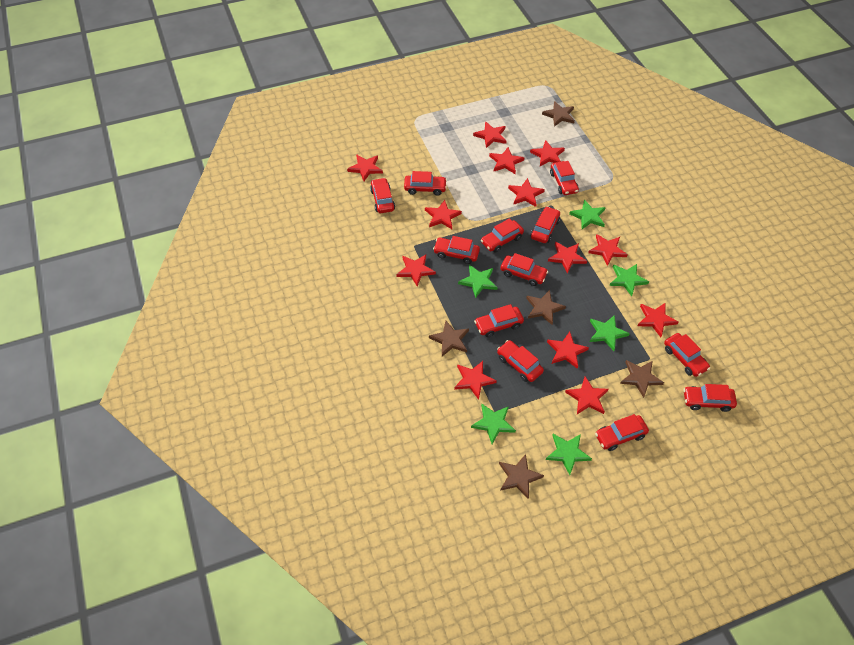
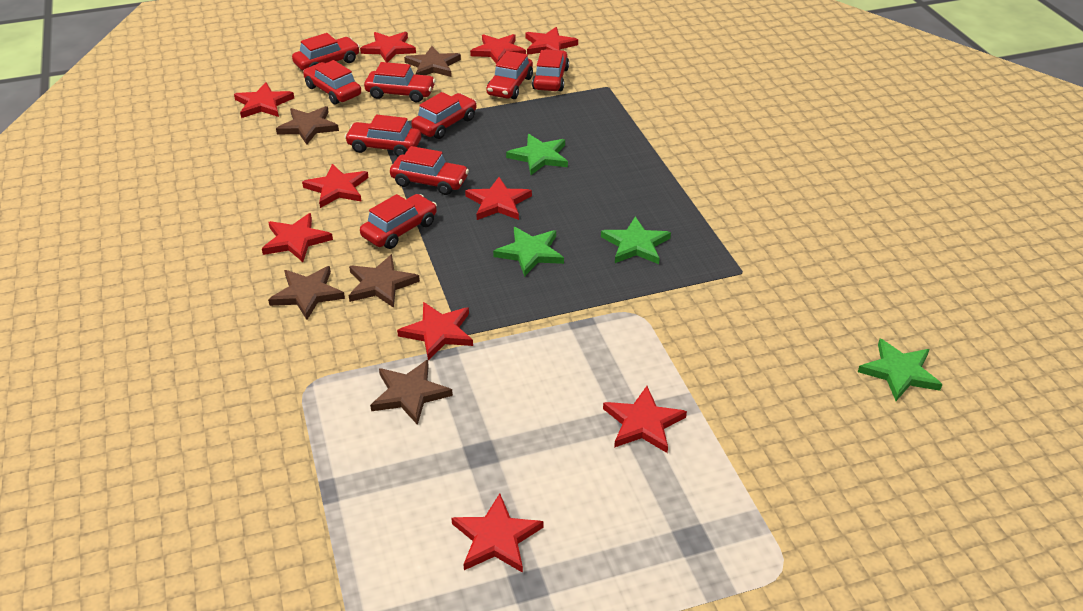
green star: 6 -> 4
red car: 12 -> 9
red star: 13 -> 10

